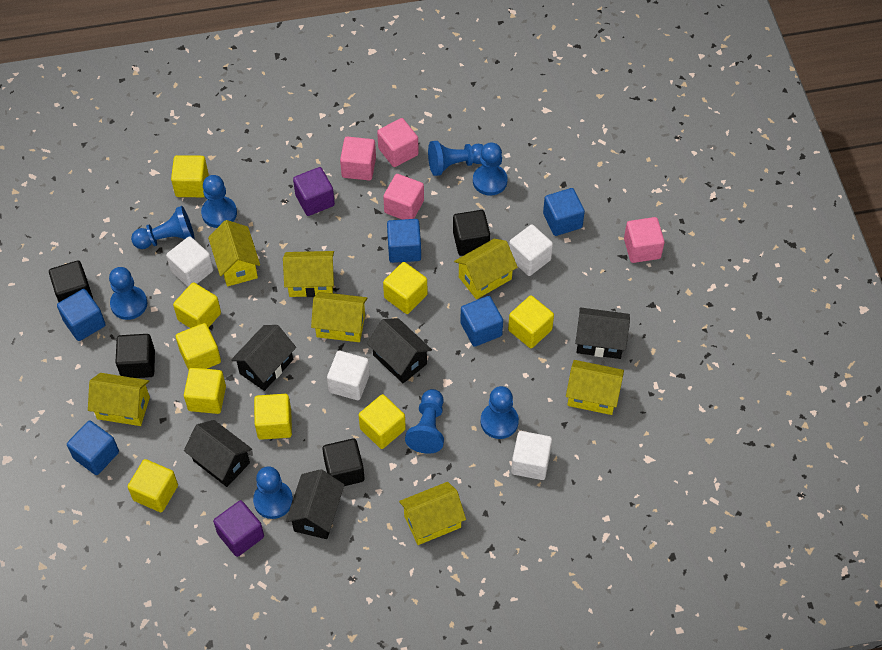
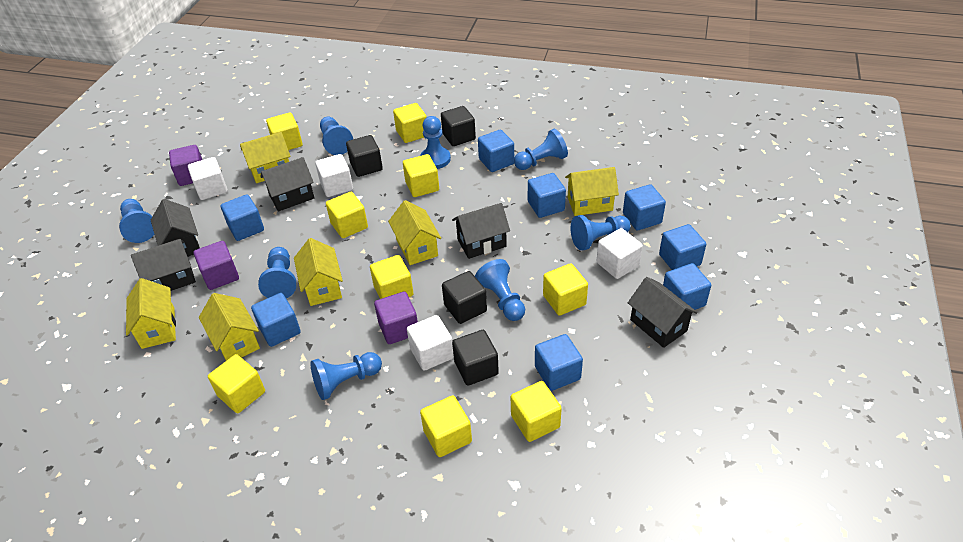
blue cube: 5 -> 8
pink cube: 4 -> 0
purple cube: 2 -> 3
yellow house: 7 -> 6

